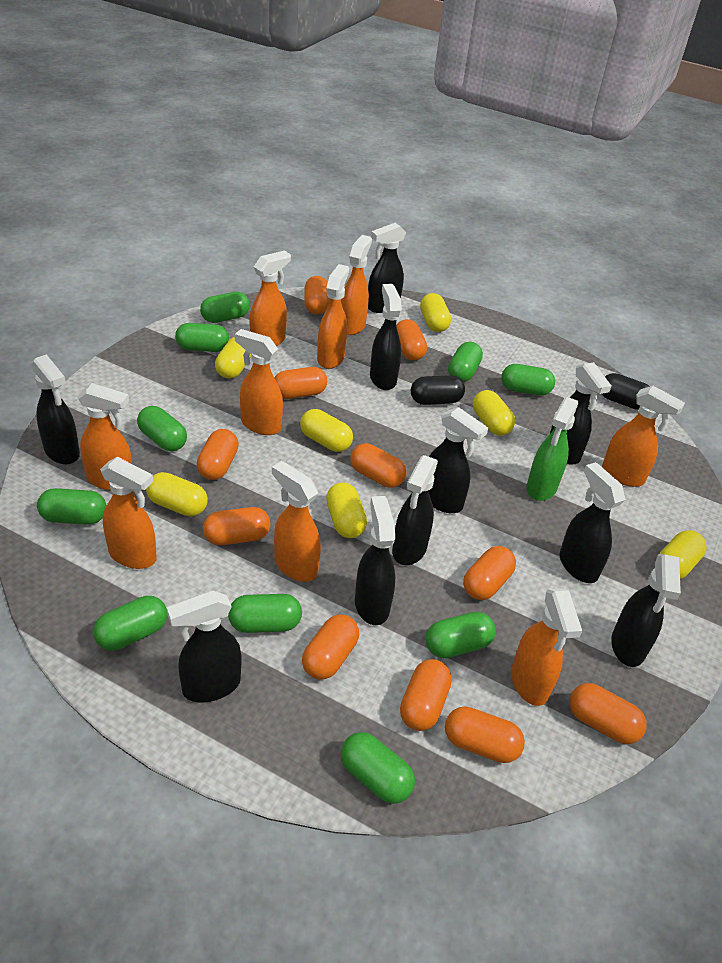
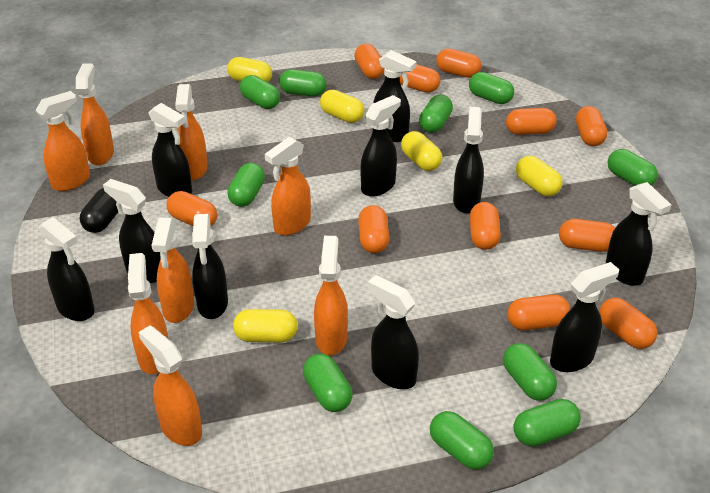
black capsule: 2 -> 1
green spray bottle: 1 -> 0
orange spray bottle: 9 -> 8
yellow capsule: 7 -> 5

